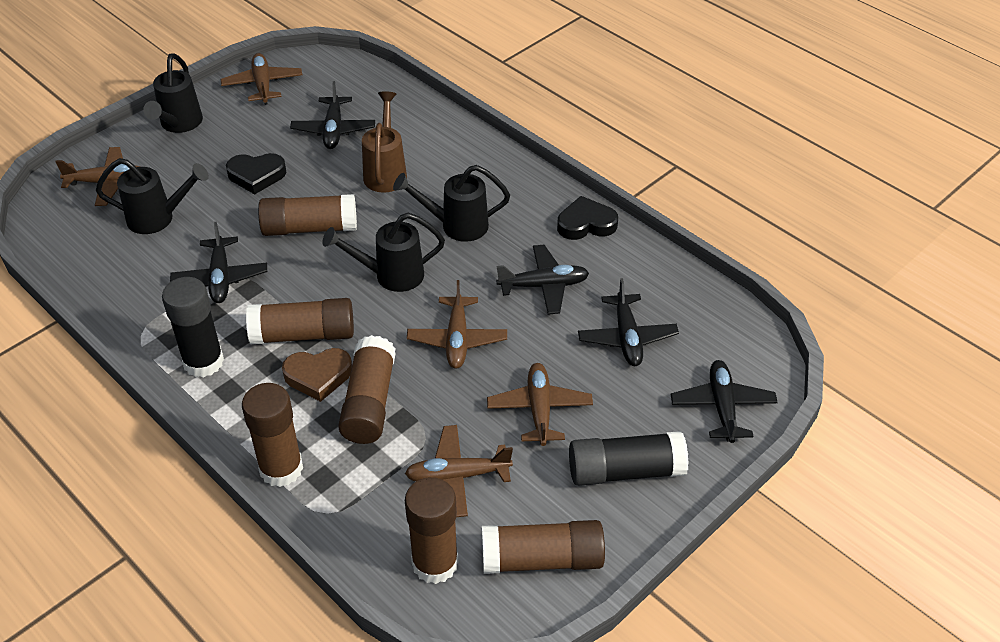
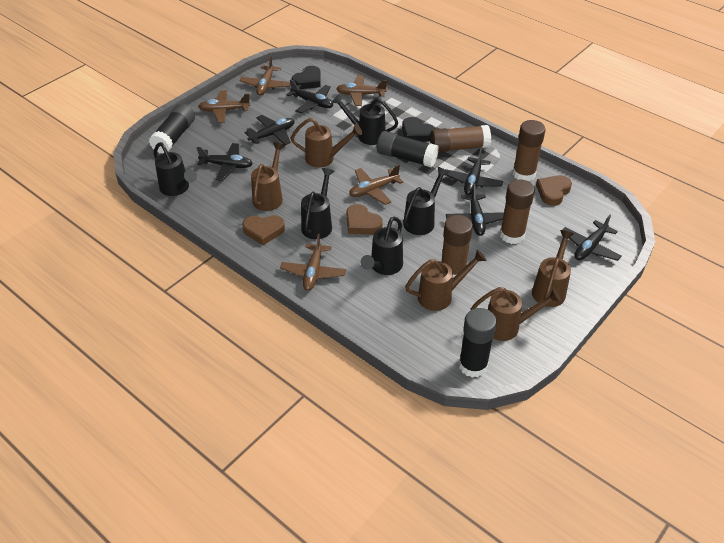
black glue stick: 2 -> 3
black plane: 5 -> 6
black watering can: 4 -> 5
brown glue stick: 6 -> 4
brown heart: 1 -> 3
brown watering can: 1 -> 5

